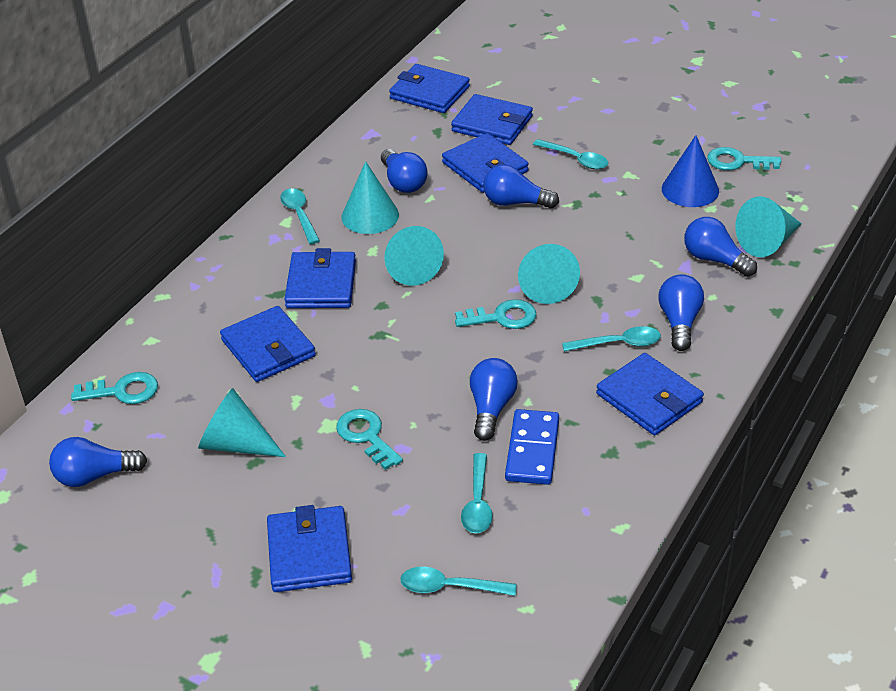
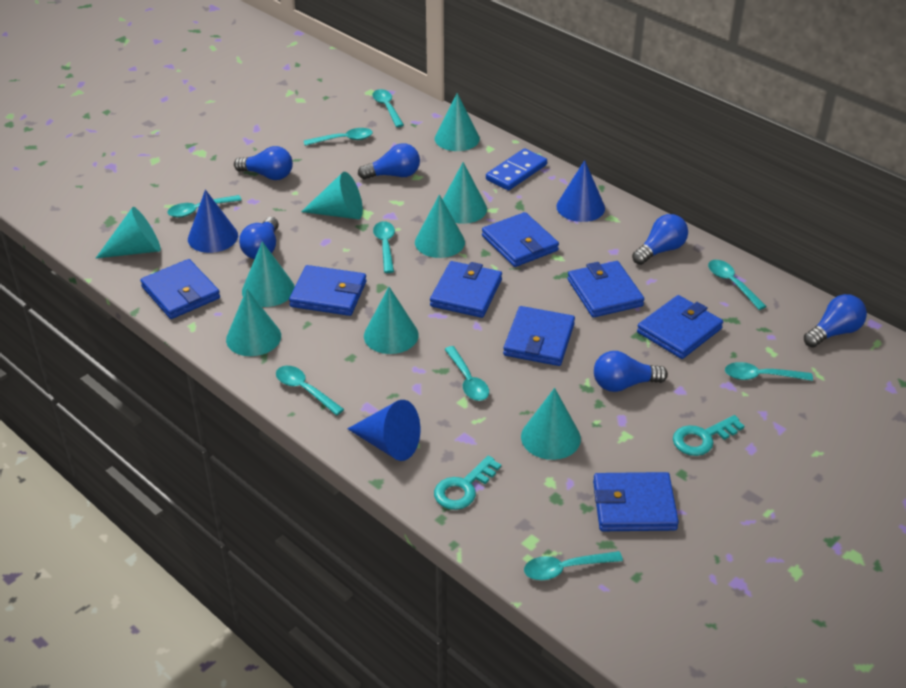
blue cone: 1 -> 3
blue wallet: 7 -> 8
turquoise cone: 5 -> 9
turquoise key: 4 -> 2
turquoise spoon: 5 -> 9

